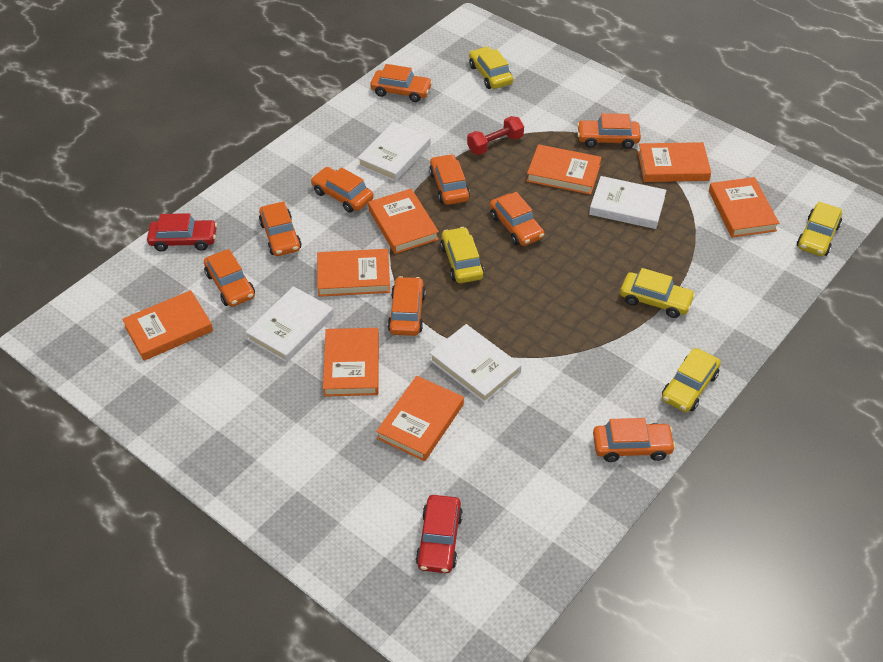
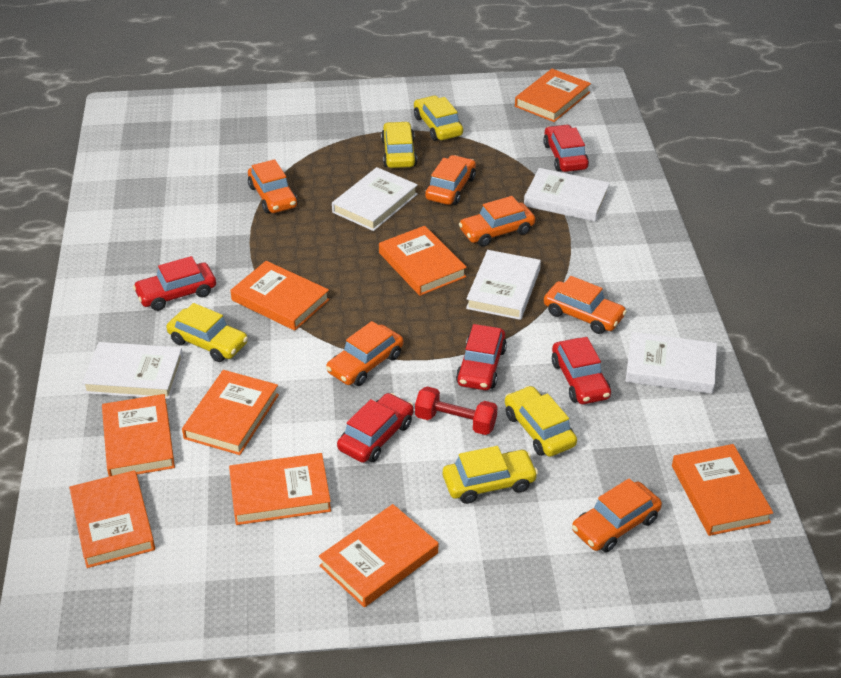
orange book: 8 -> 9
orange car: 9 -> 6
red car: 2 -> 5
white book: 4 -> 5

